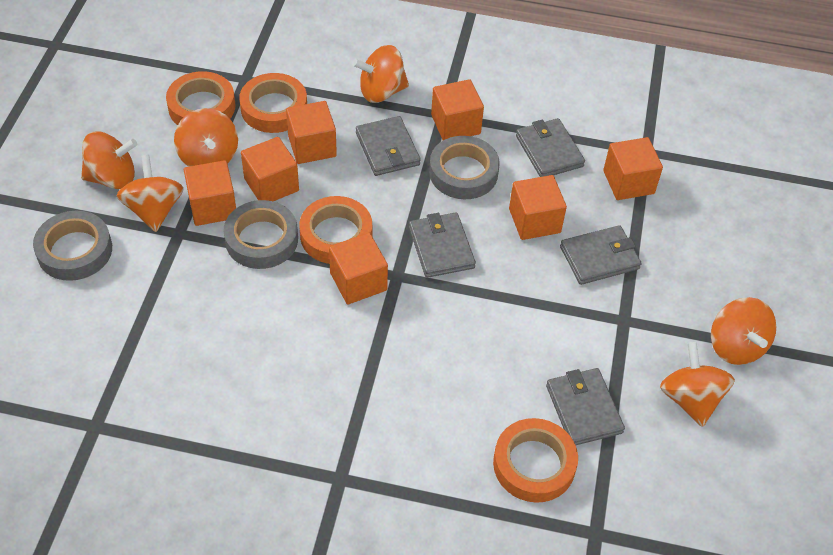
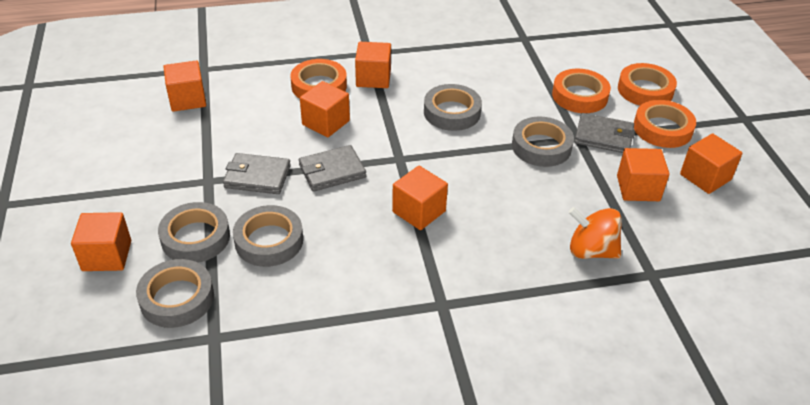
grey tape: 3 -> 5
grey wallet: 5 -> 3
orange spinning top: 6 -> 1

